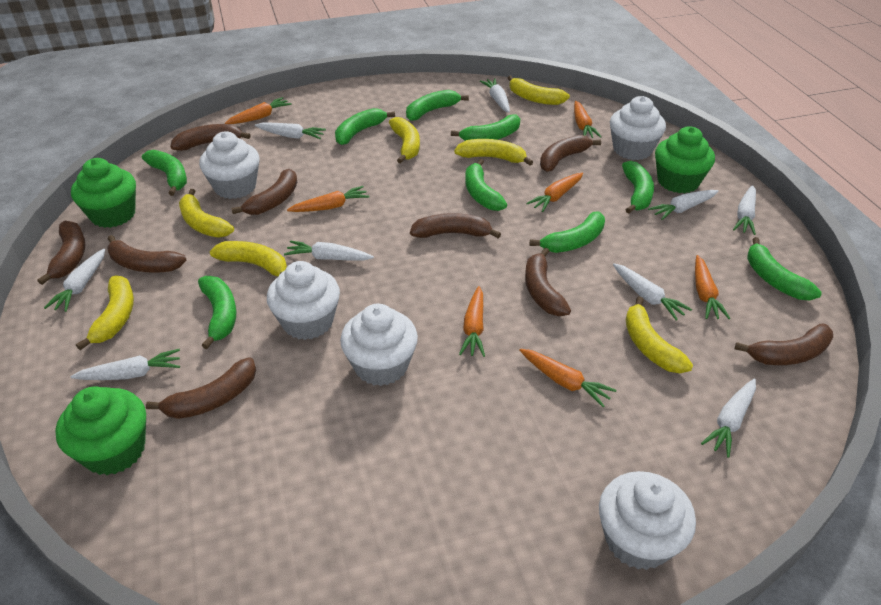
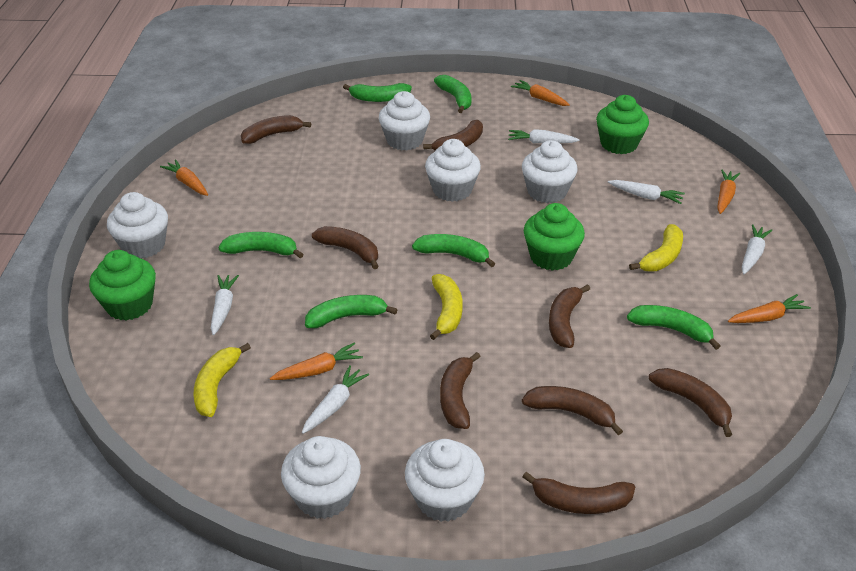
brown banana: 9 -> 8
green banana: 9 -> 6
orange carrot: 7 -> 5
white carrot: 9 -> 5
white cupcake: 5 -> 6
yellow banana: 7 -> 3

